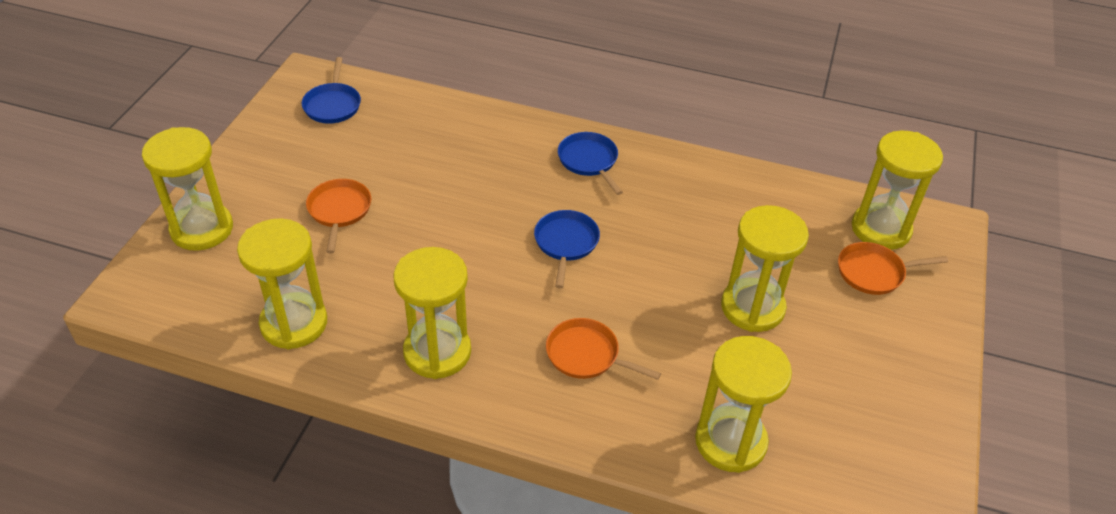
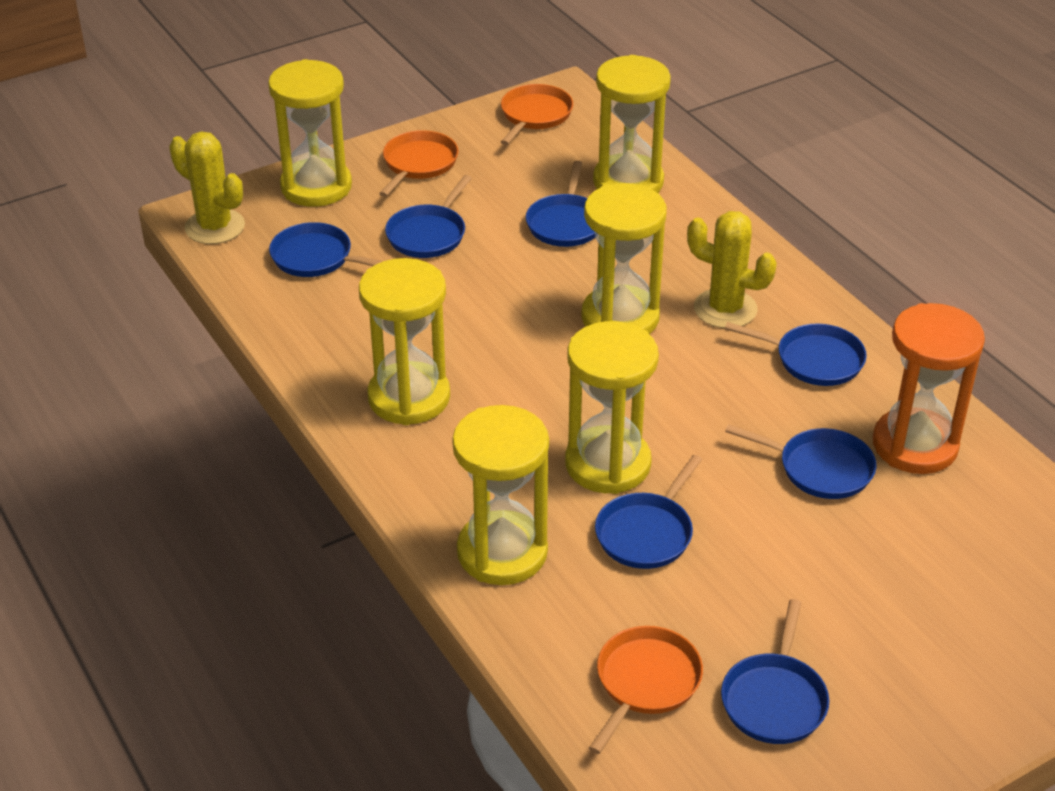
blue pan: 3 -> 7
orange hourglass: 0 -> 1
yellow cactus: 0 -> 2

